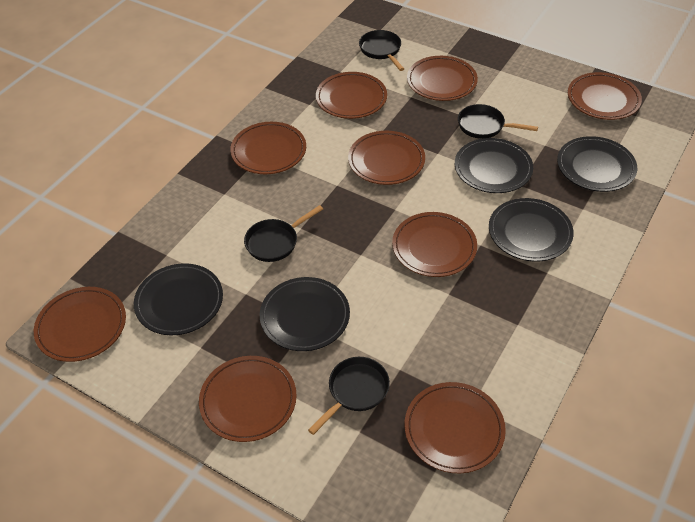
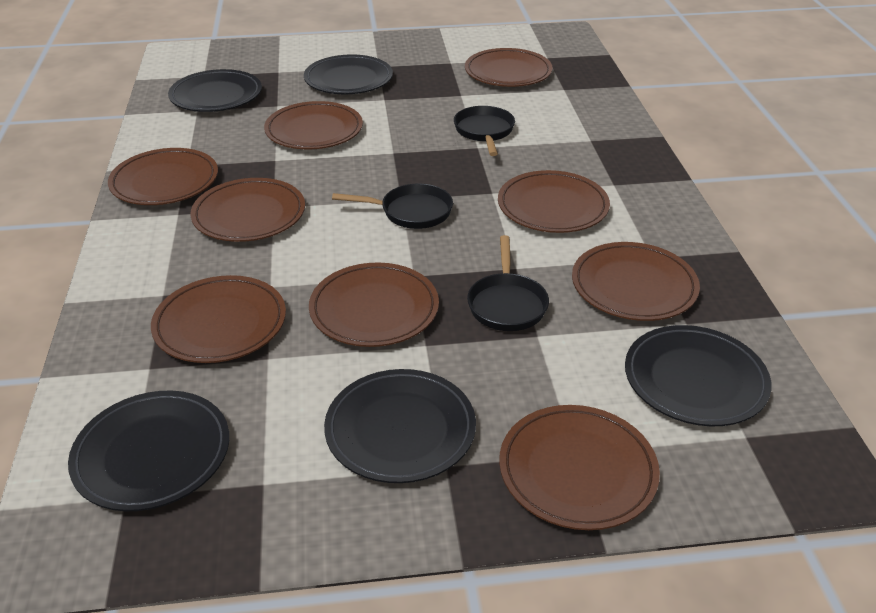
black pan: 4 -> 3

